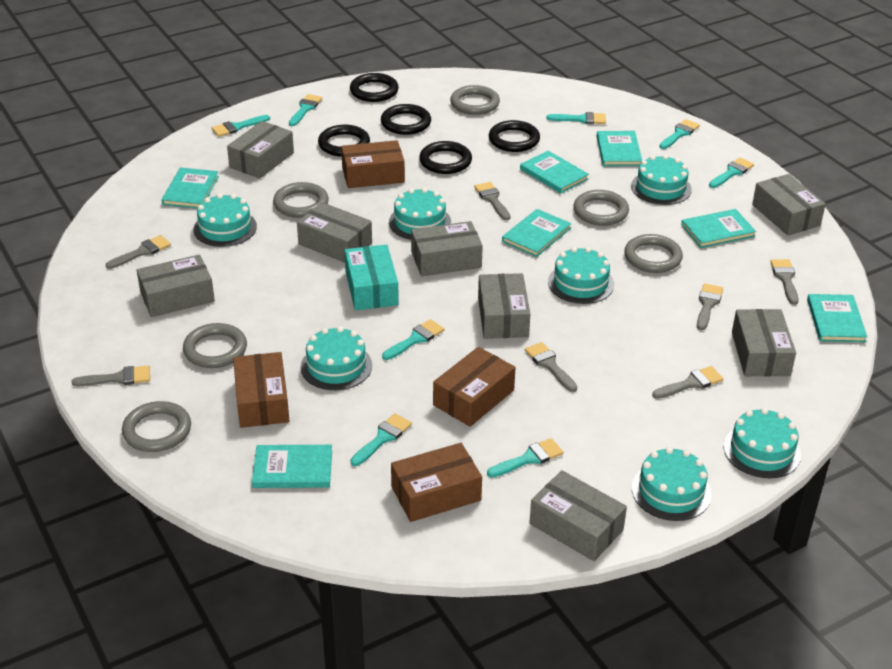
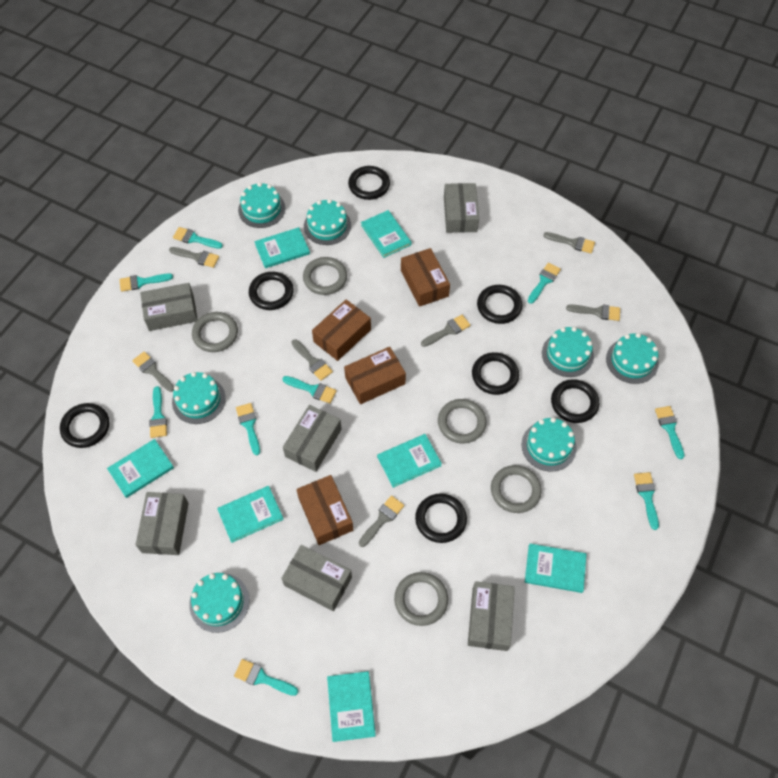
black ring: 5 -> 7
grey box: 8 -> 6
grey ring: 6 -> 5
turquoise box: 1 -> 0
turquoise brush: 8 -> 9

